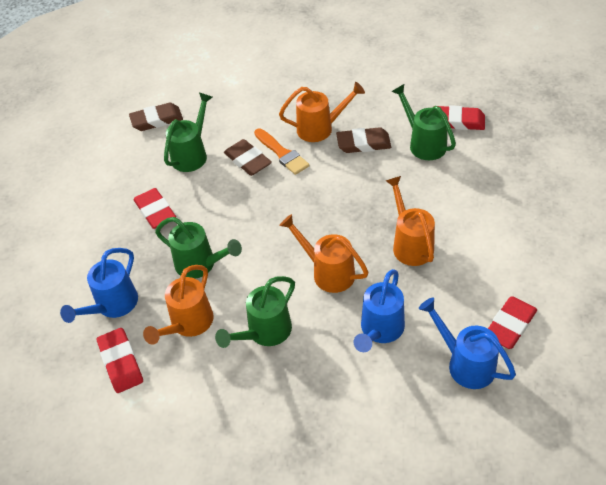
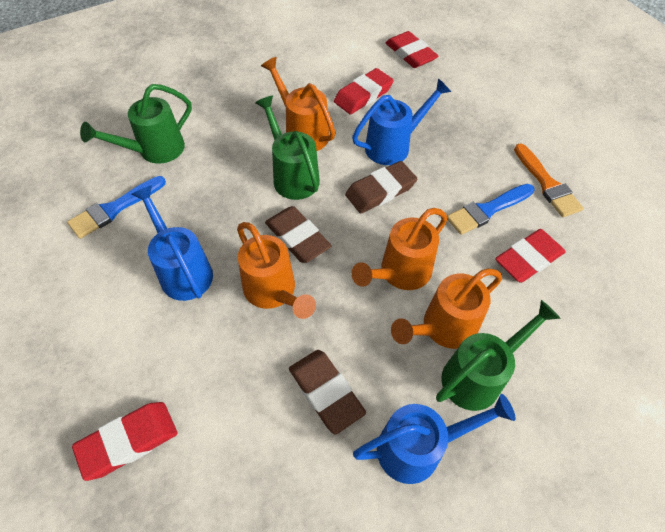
blue brush: 0 -> 2
green watering can: 4 -> 3

